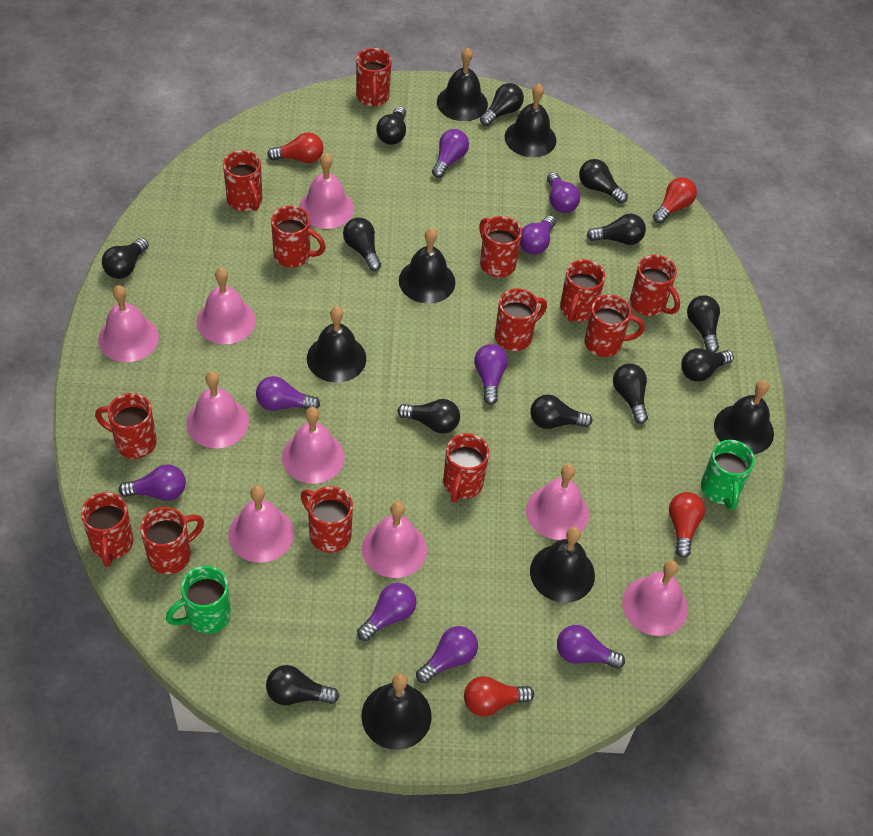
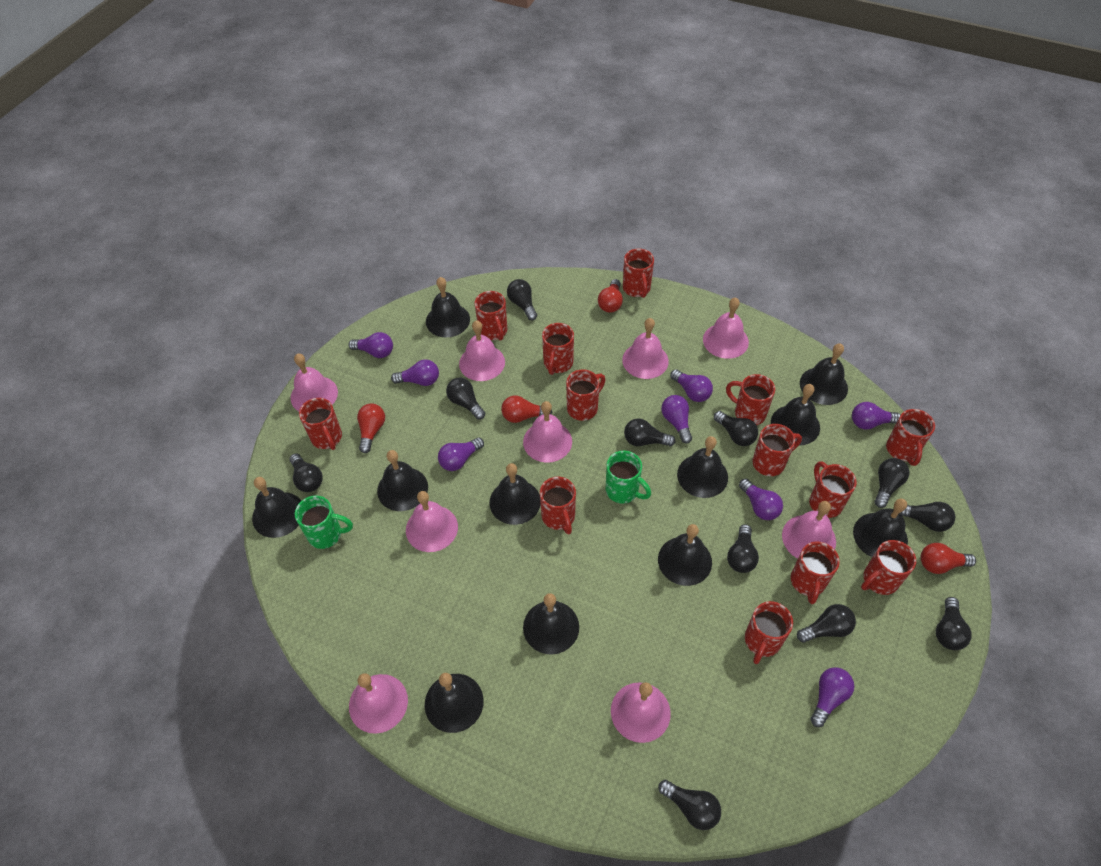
black bell: 7 -> 11
black light bulb: 12 -> 11
purple light bulb: 9 -> 8

